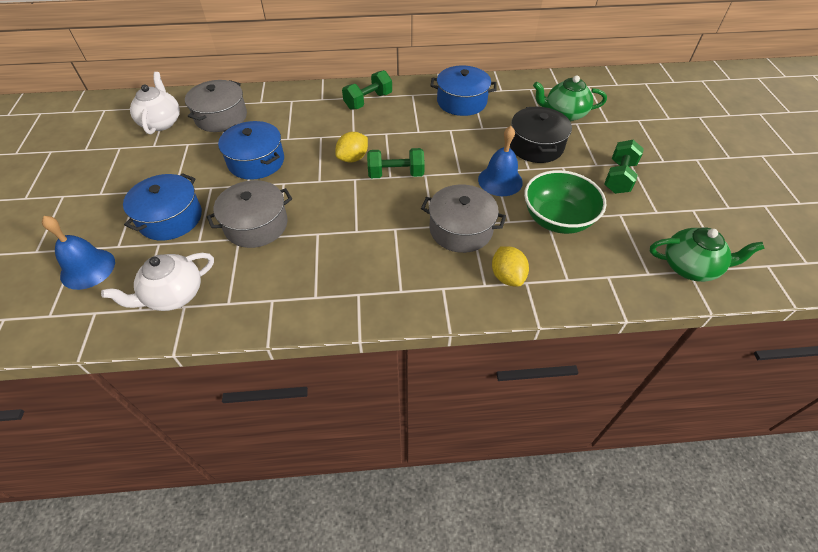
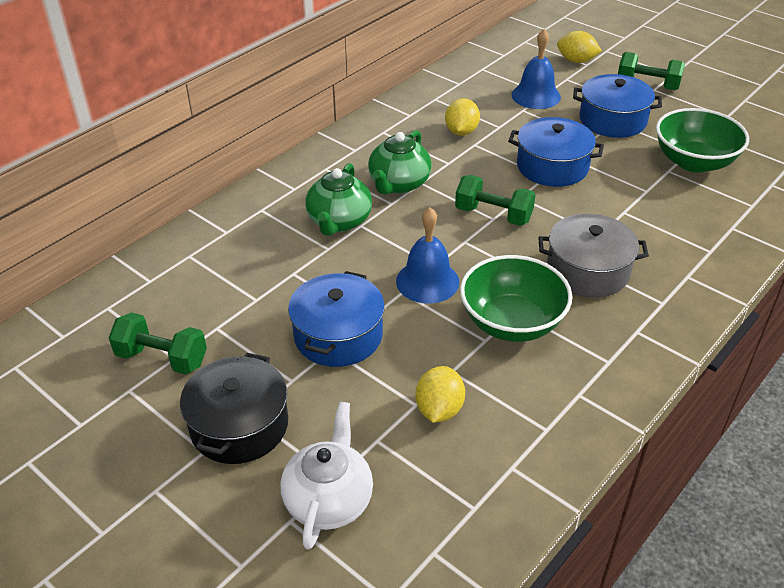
green bowl: 1 -> 2
grey pot: 3 -> 1
white teapot: 2 -> 1
yellow lemon: 2 -> 3

